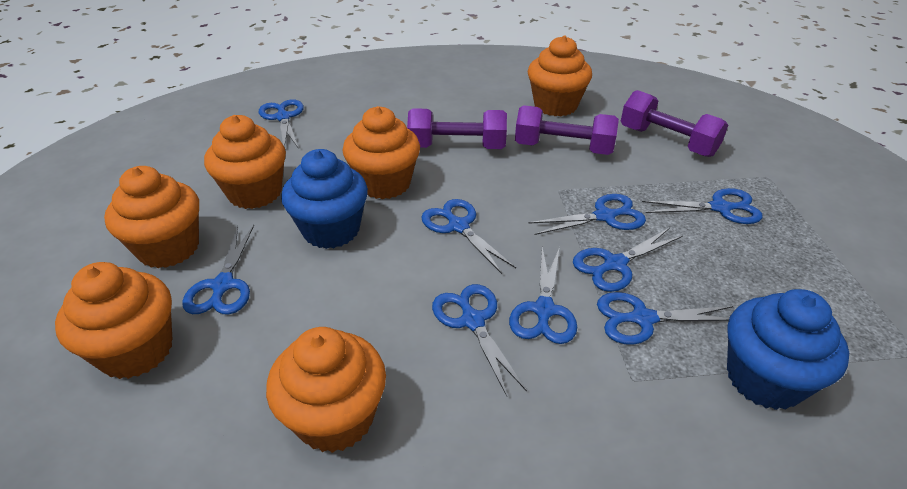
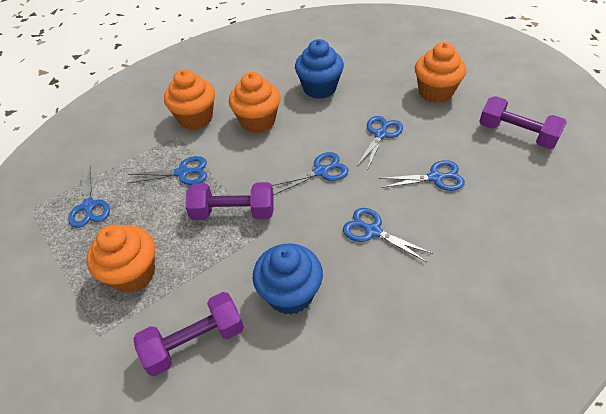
blue scissors: 9 -> 6
orange cupcake: 6 -> 4

